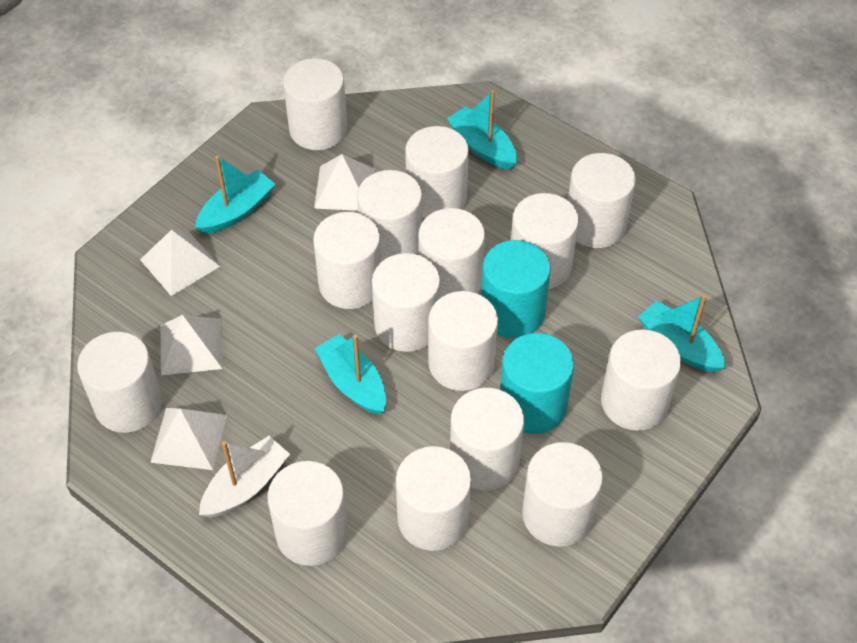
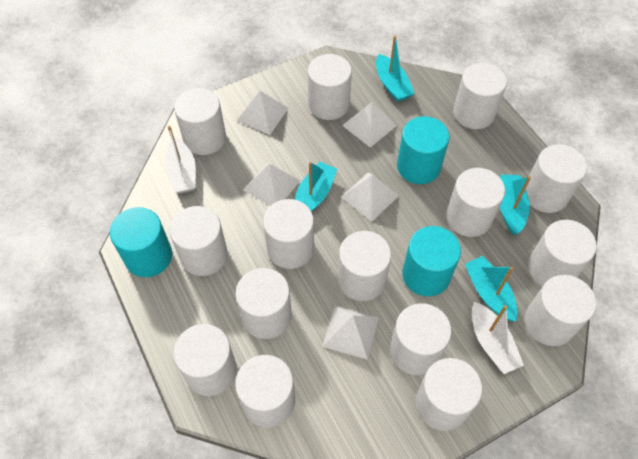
turquoise cylinder: 2 -> 3
white boat: 1 -> 2
white pyramid: 4 -> 5

